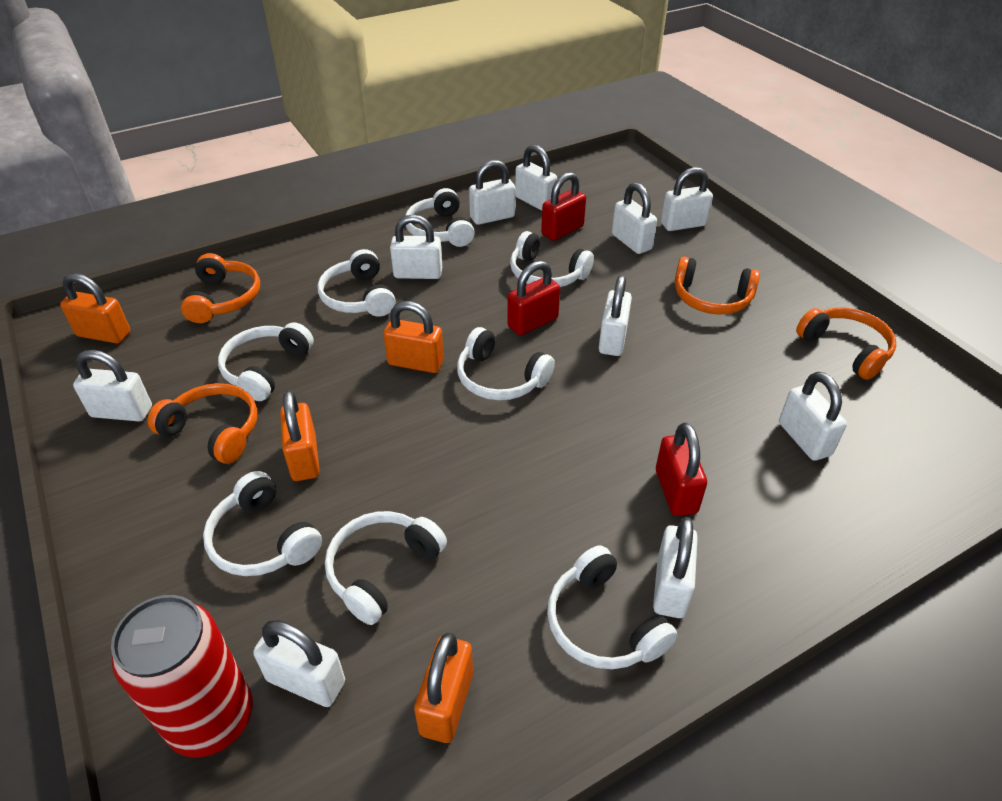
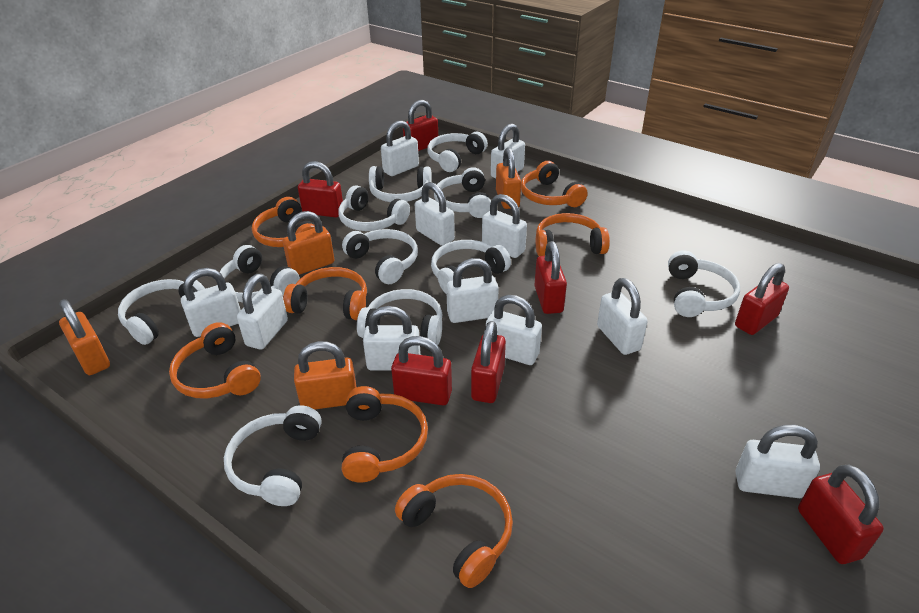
orange headphones: 4 -> 7
red can: 1 -> 0
red padlock: 3 -> 7
white headphones: 8 -> 11
white padlock: 10 -> 11

